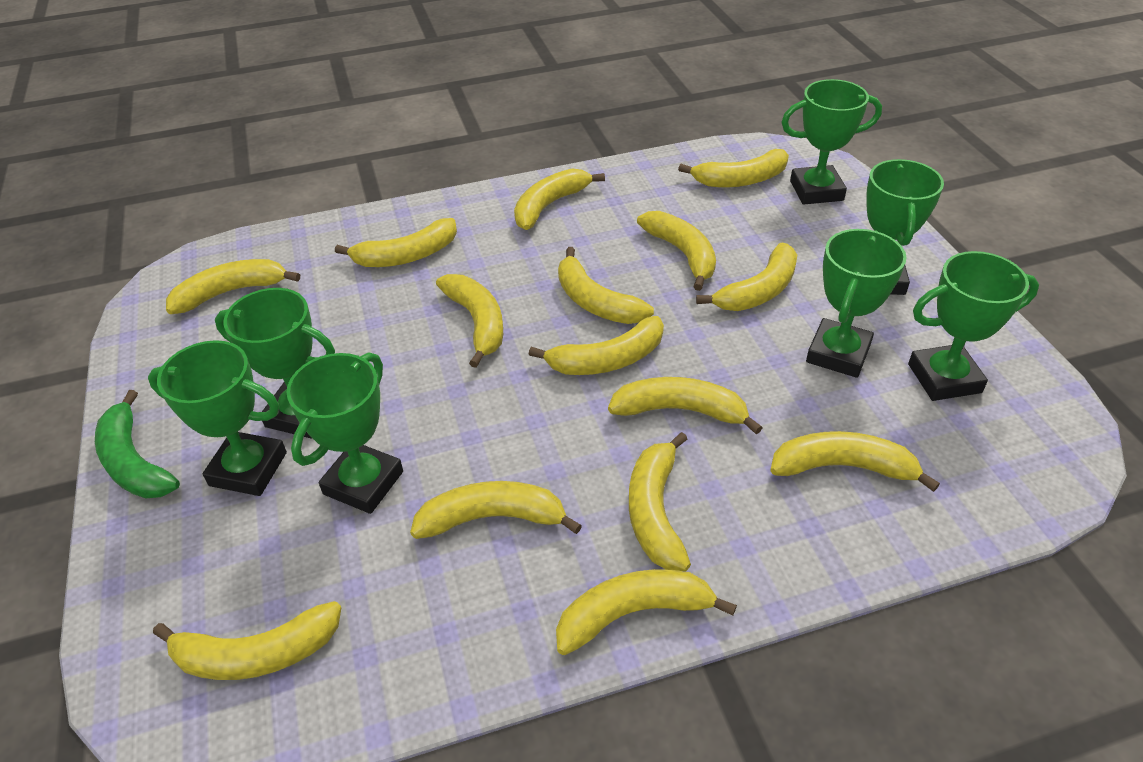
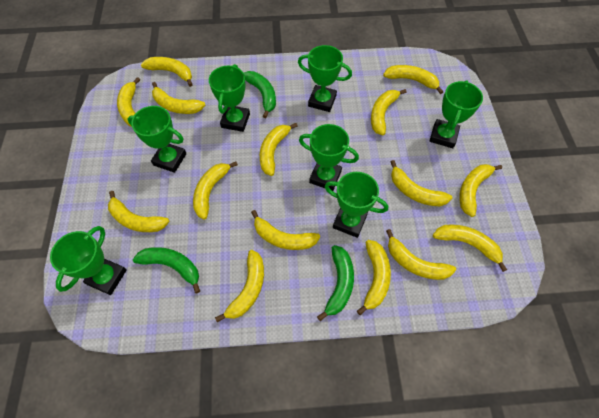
green banana: 1 -> 3

